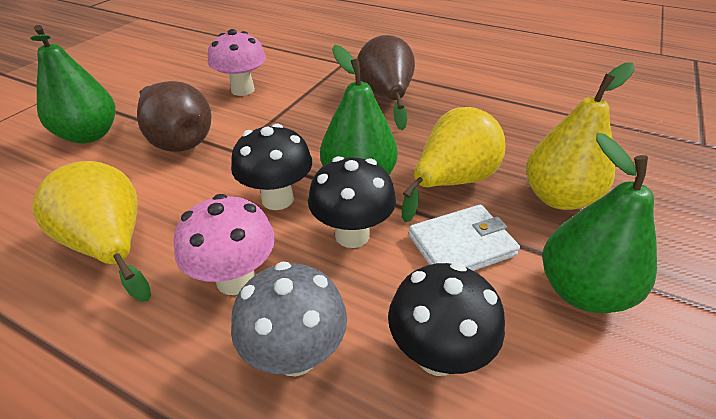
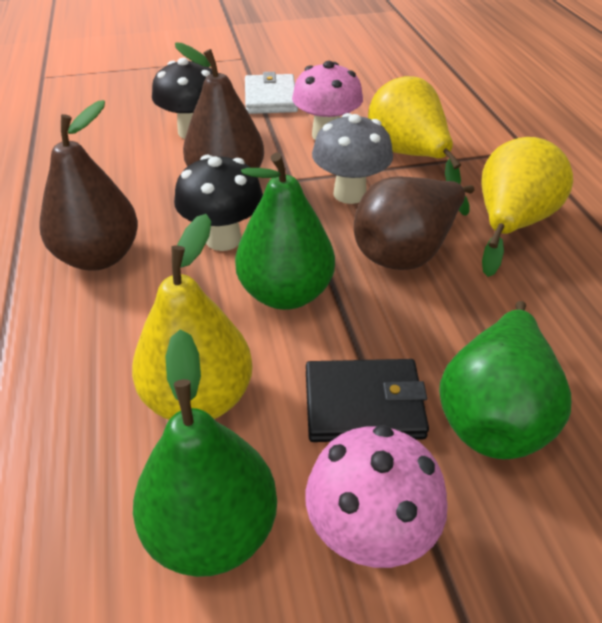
black mushroom: 3 -> 2
black wallet: 0 -> 1
brown pear: 2 -> 3

